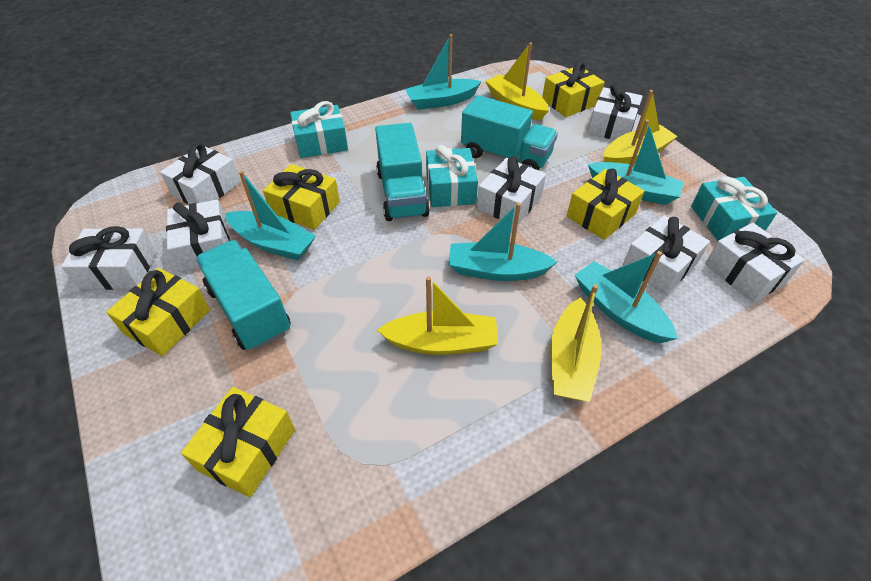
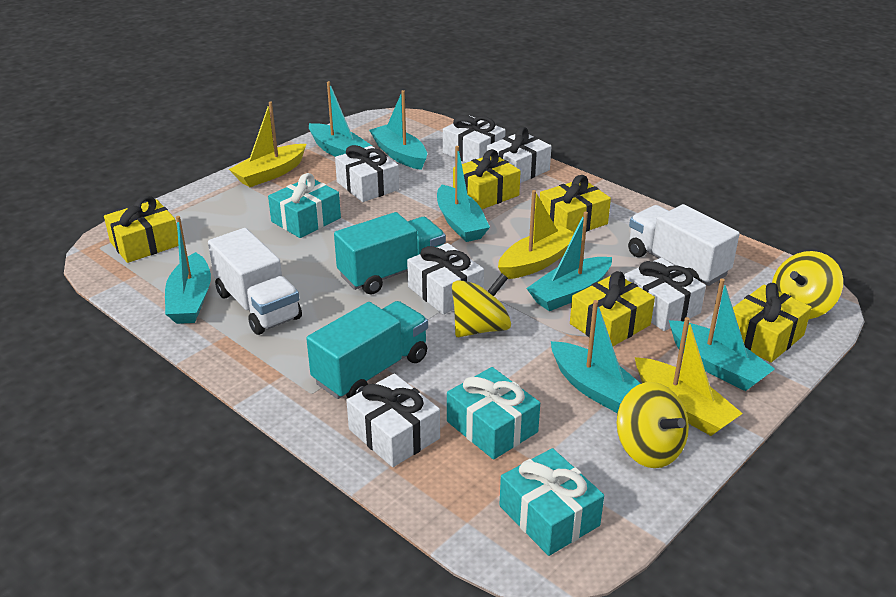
turquoise boat: 5 -> 7
turquoise truck: 3 -> 2
white gift: 7 -> 6
white truck: 0 -> 2
yellow boat: 4 -> 3
yellow spinning top: 0 -> 3

